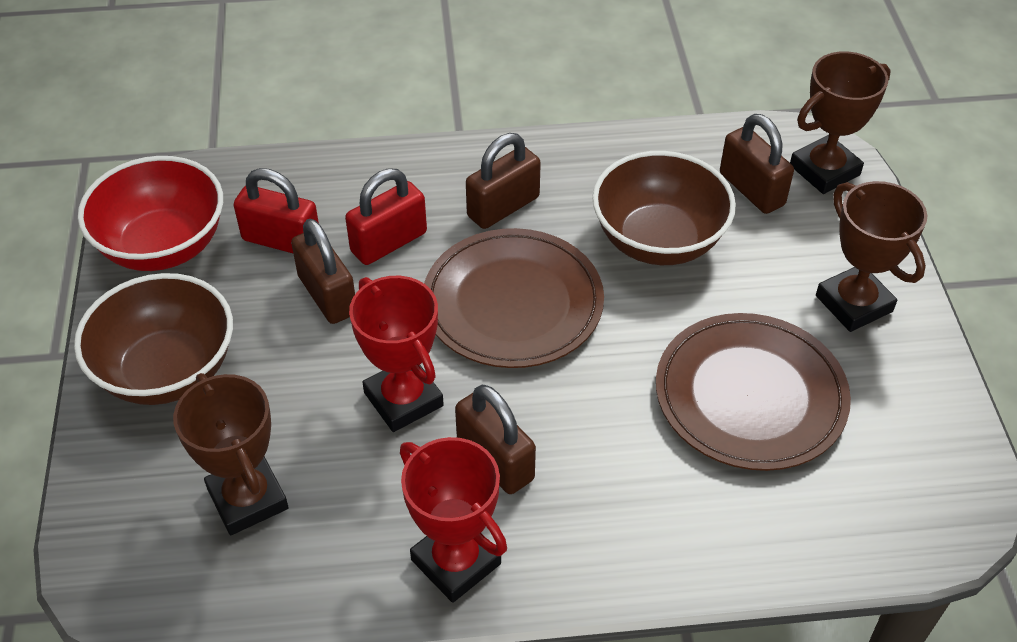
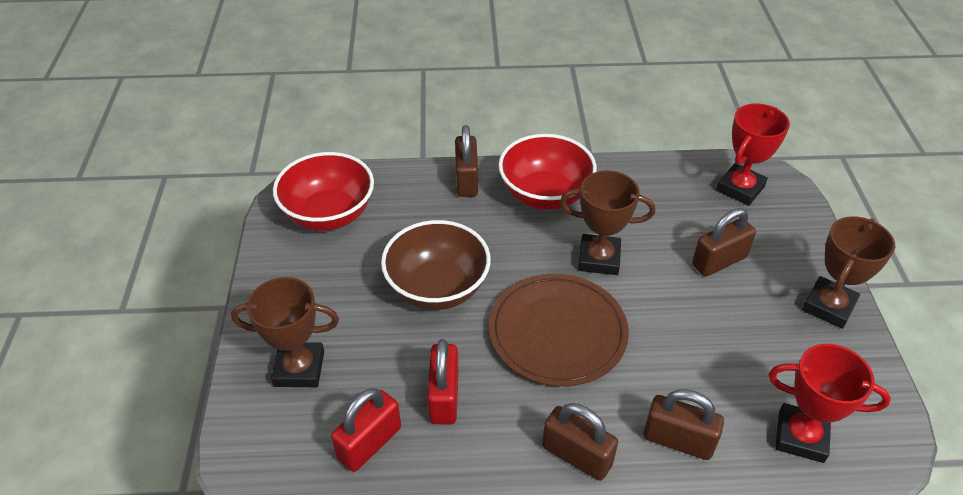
brown bowl: 2 -> 1
brown plate: 2 -> 1
red bowl: 1 -> 2

